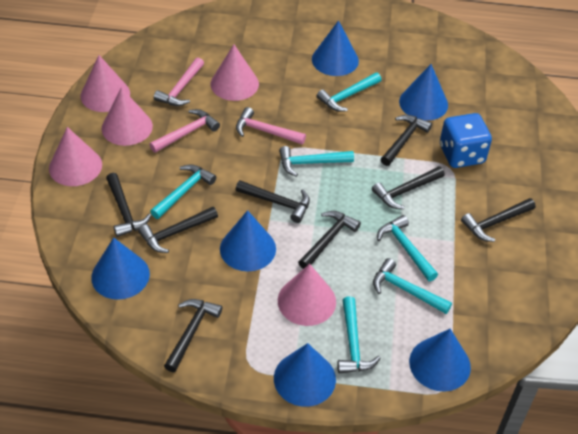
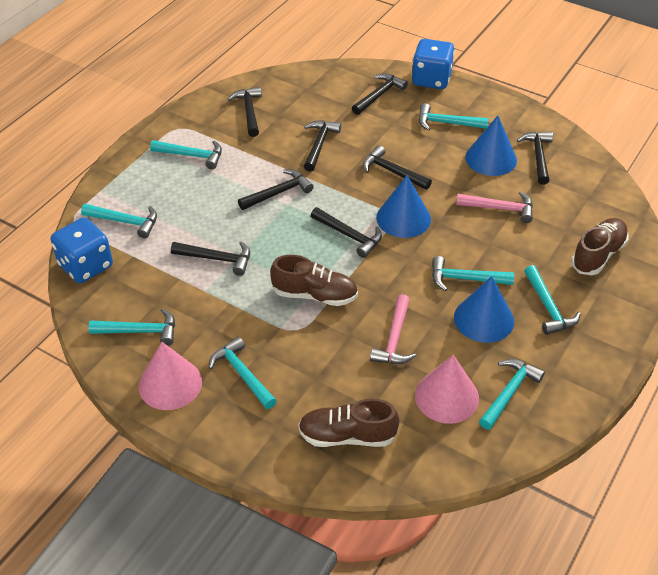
blue cone: 6 -> 3
blue dice: 1 -> 2
brown shoe: 0 -> 3
pink cone: 5 -> 2
pink hammer: 3 -> 2
turquoise hammer: 6 -> 8

